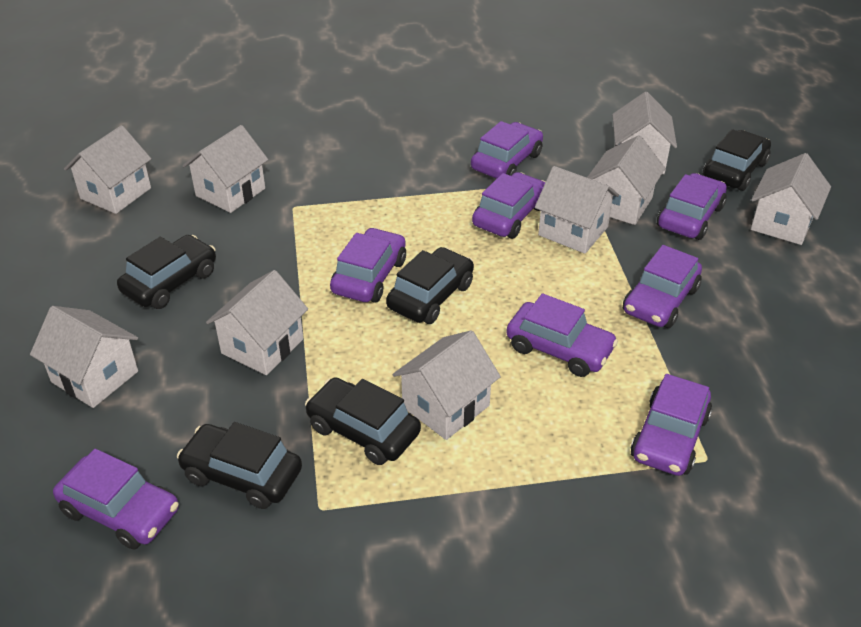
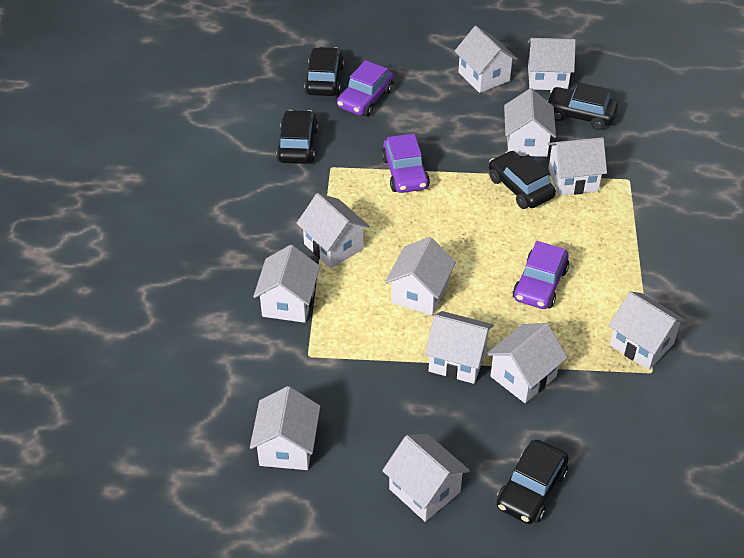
purple car: 8 -> 3
white house: 9 -> 12

